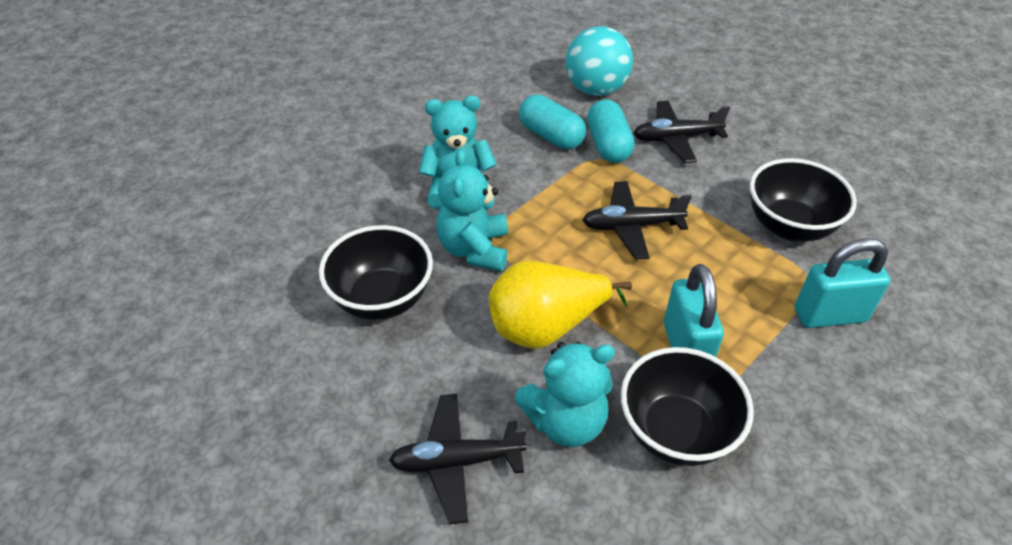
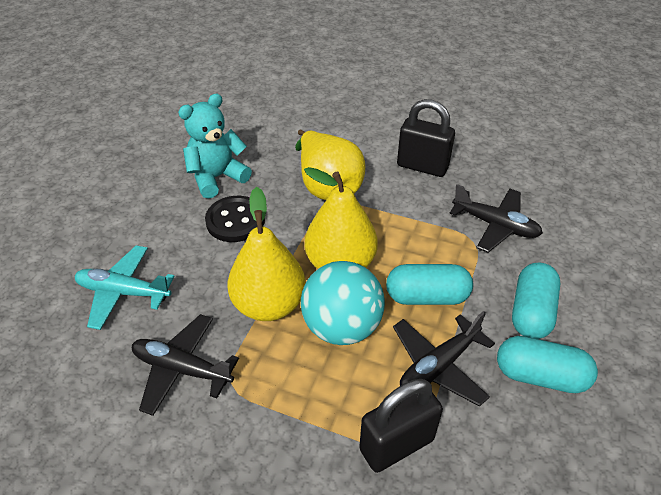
black bowl: 3 -> 0
black button: 0 -> 1
black padlock: 0 -> 2
turquoise capsule: 2 -> 3
turquoise padlock: 2 -> 0
turquoise plane: 0 -> 1
turquoise teddy bear: 3 -> 1
yellow pear: 1 -> 3

